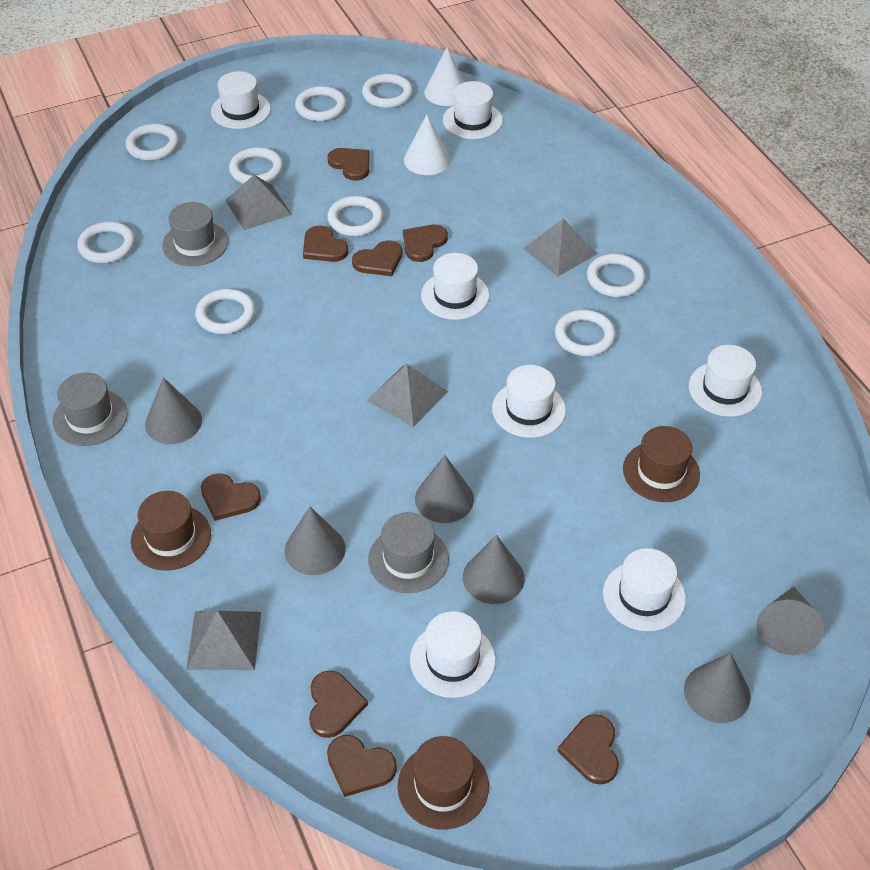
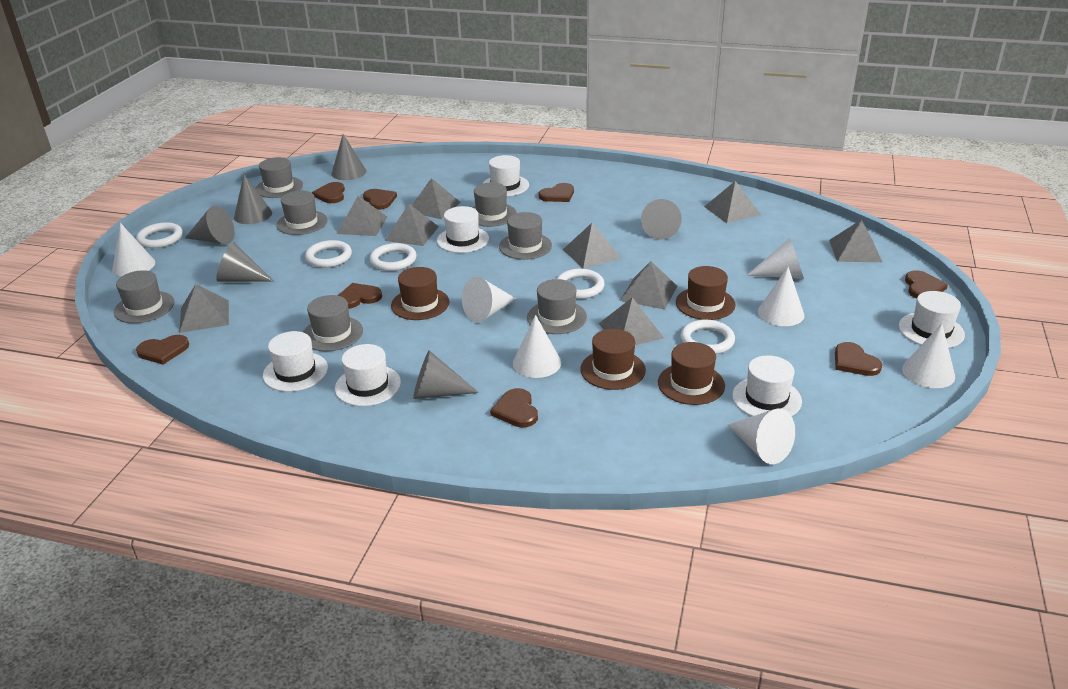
brown hat: 3 -> 4
grey hat: 3 -> 7
grey pyramid: 4 -> 9
white cone: 2 -> 7
white hat: 7 -> 6
white ring: 9 -> 5

